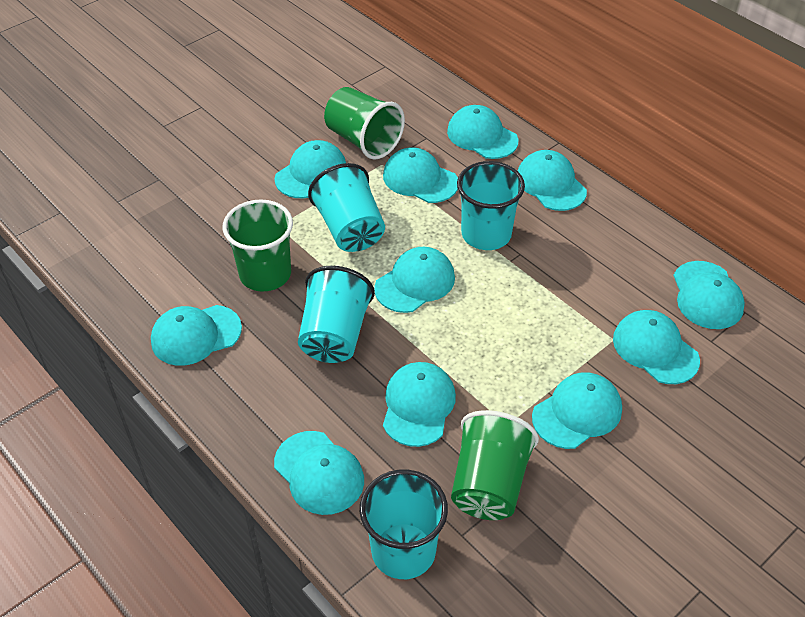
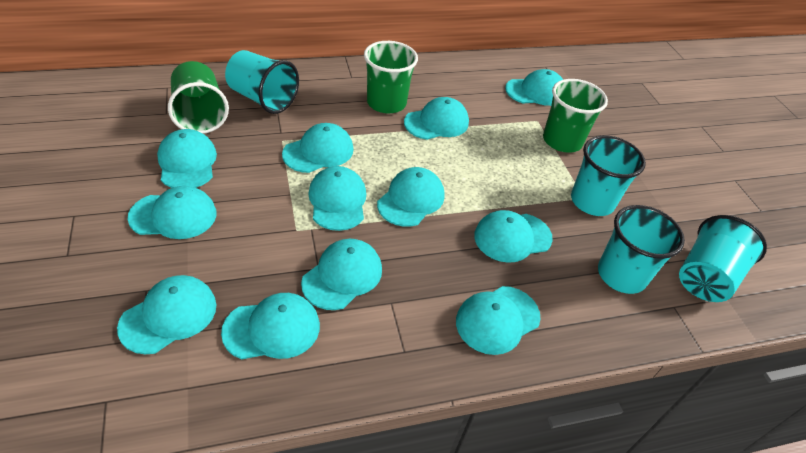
turquoise cap: 11 -> 12

